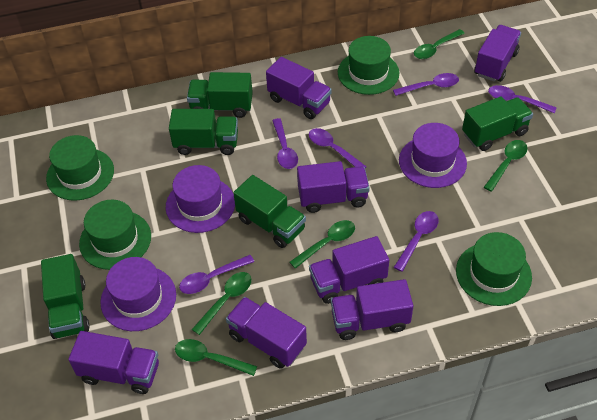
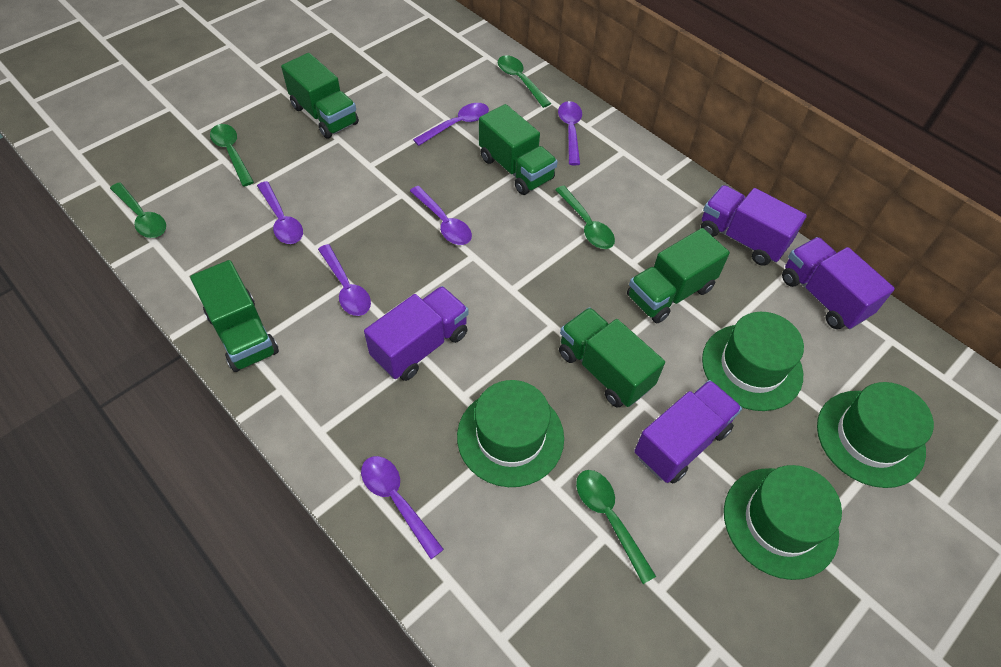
purple hat: 3 -> 0
purple truck: 7 -> 4

